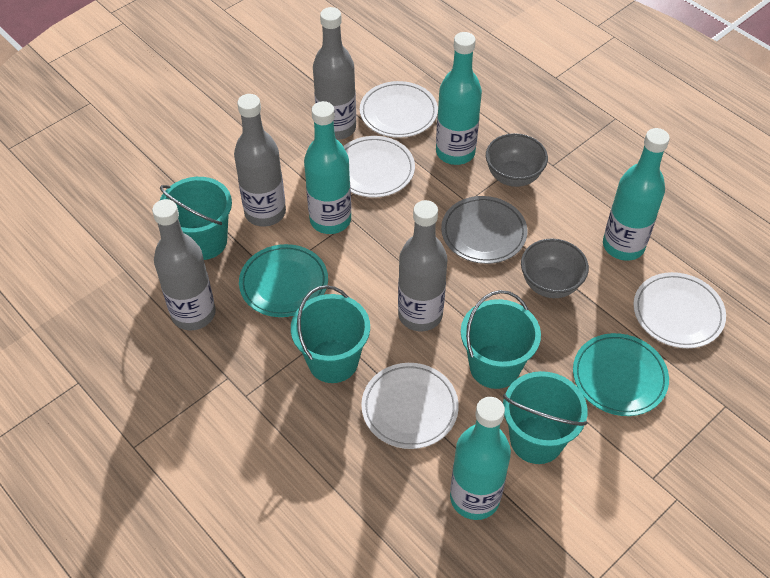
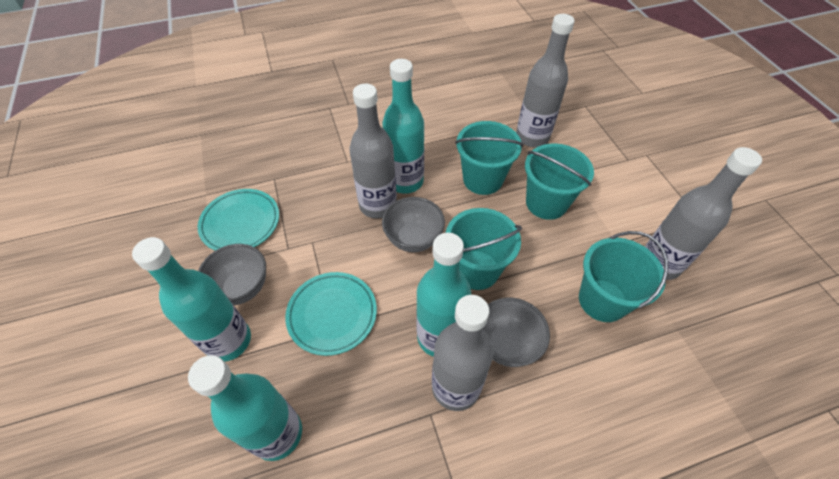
grey bowl: 2 -> 3
grey plate: 1 -> 0
white plate: 4 -> 0

